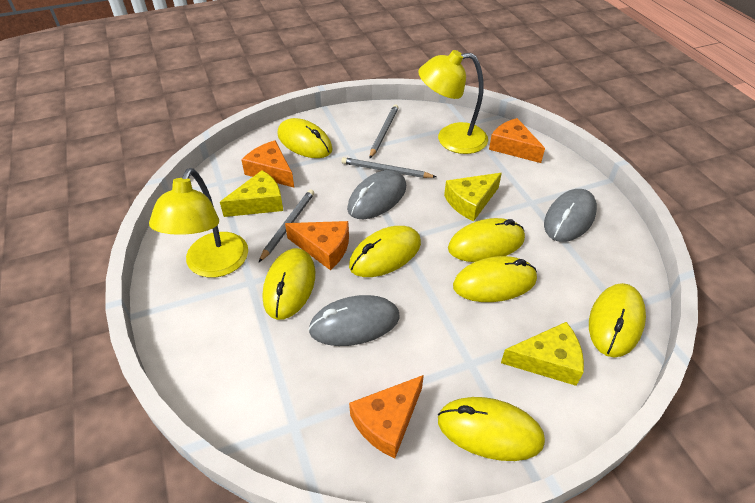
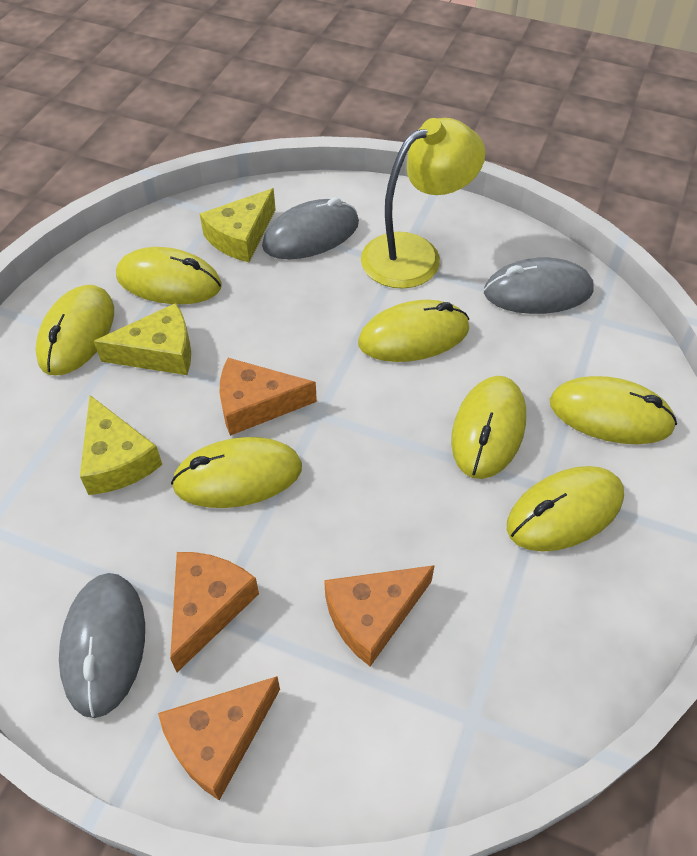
grey pencil: 3 -> 0
yellow lamp: 2 -> 1

